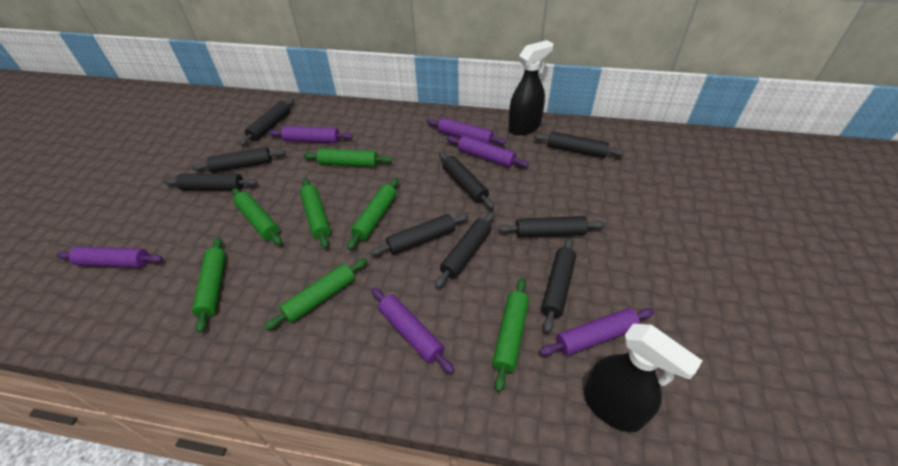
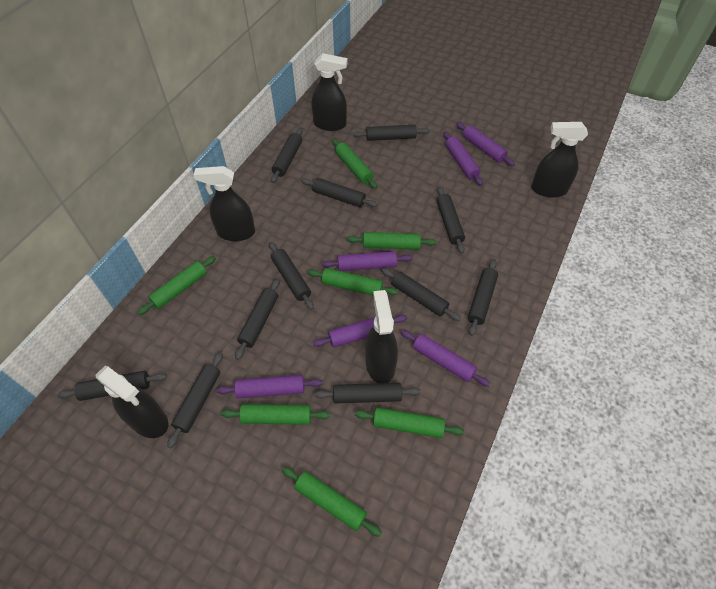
black rolling pin: 9 -> 11
black spray bottle: 2 -> 5

